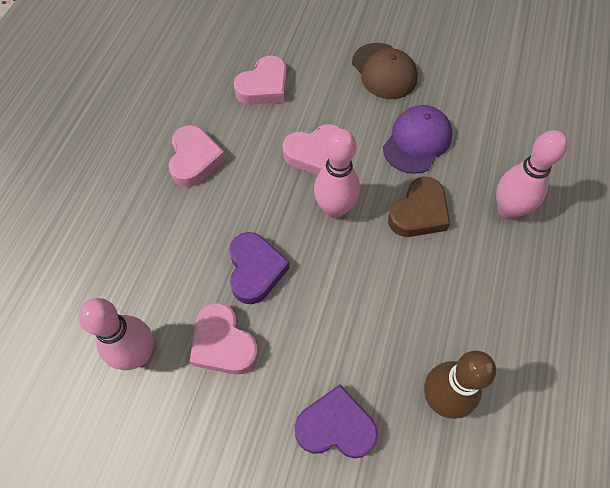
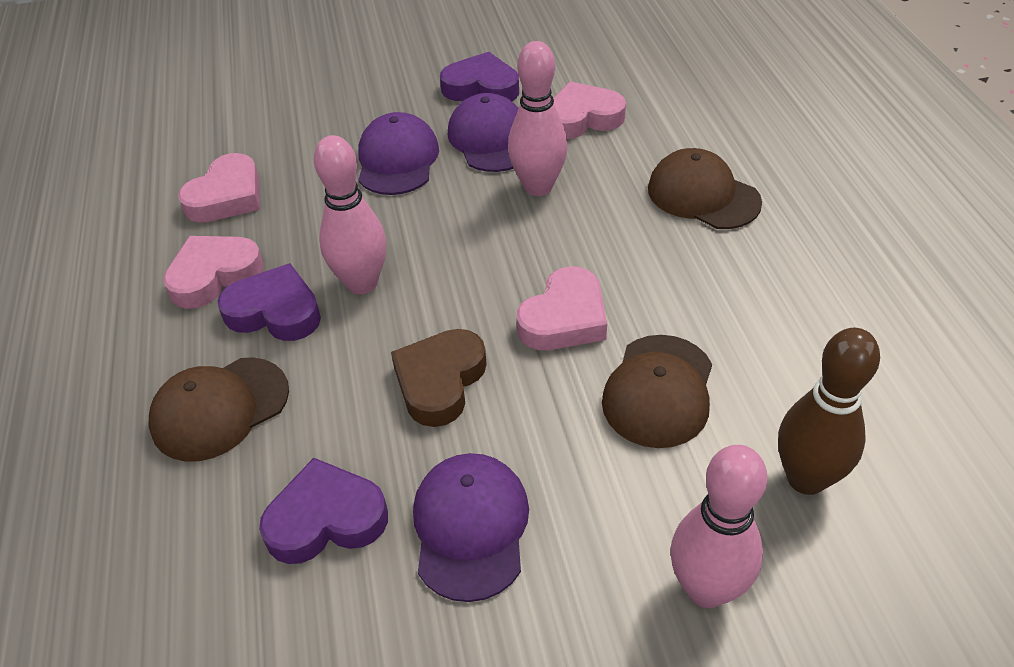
brown cap: 1 -> 3
purple cap: 1 -> 3
purple heart: 2 -> 3

